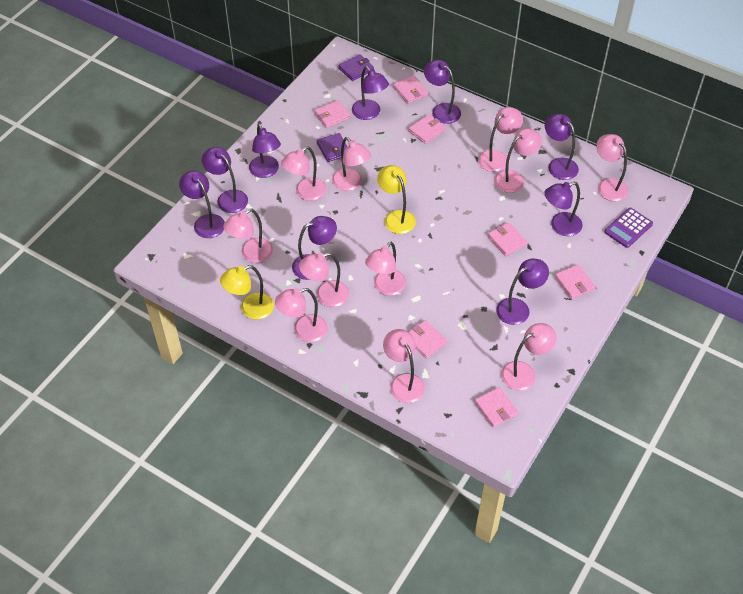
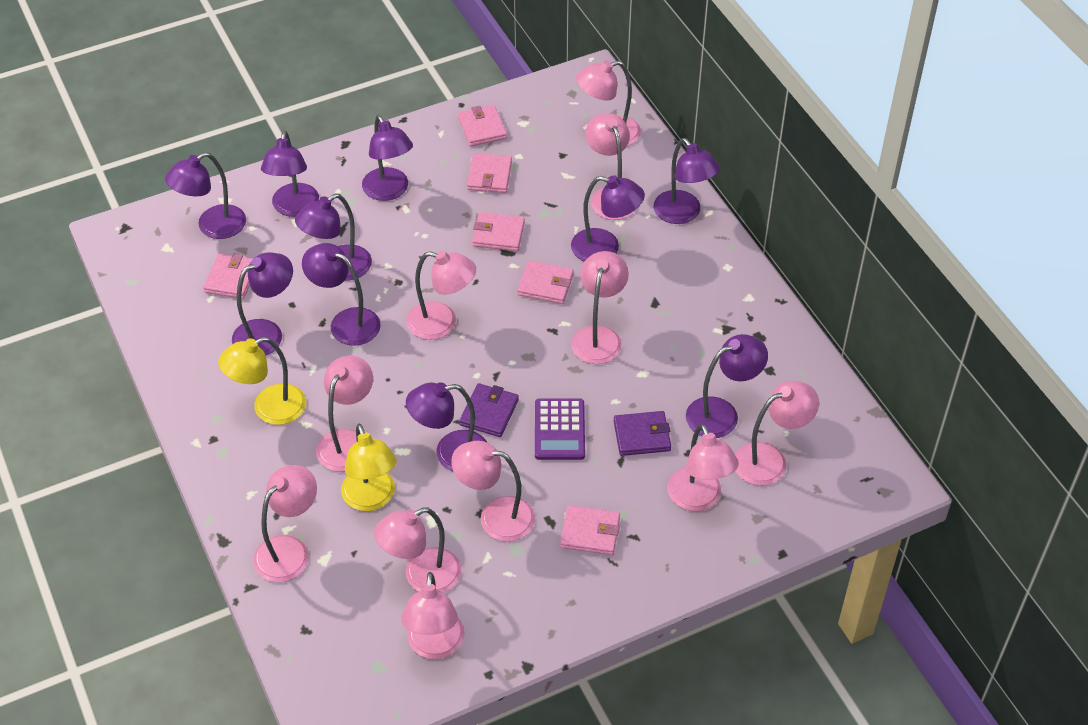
pink wallet: 7 -> 6
purple lamp: 9 -> 10

